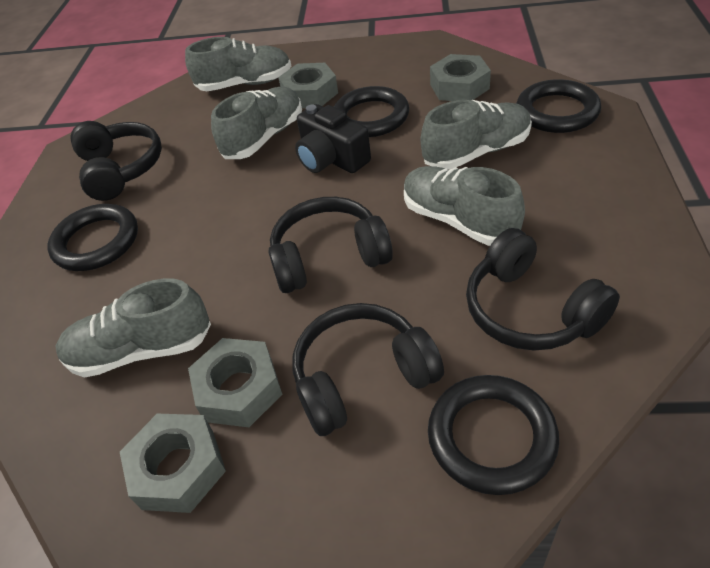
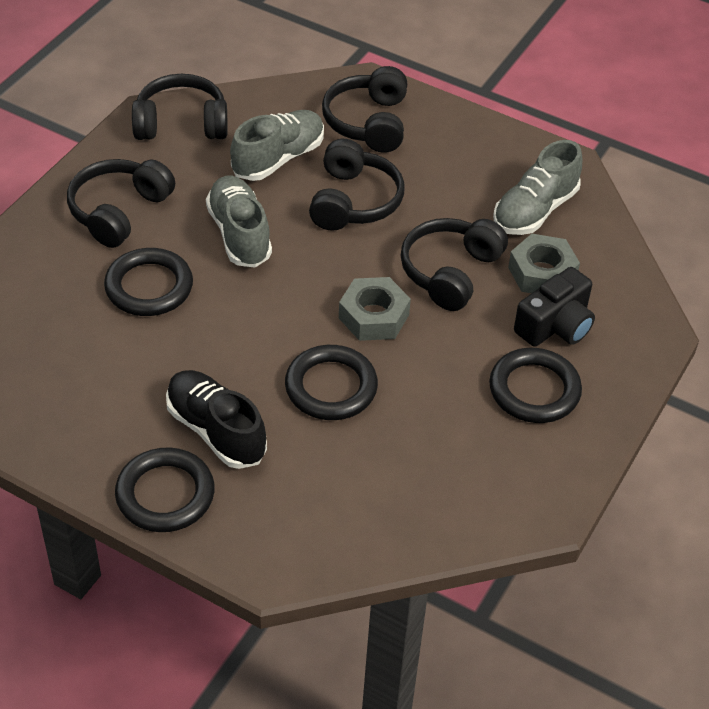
black headphones: 4 -> 5
black shoe: 0 -> 1
grey nut: 4 -> 2
grey shoe: 5 -> 3

